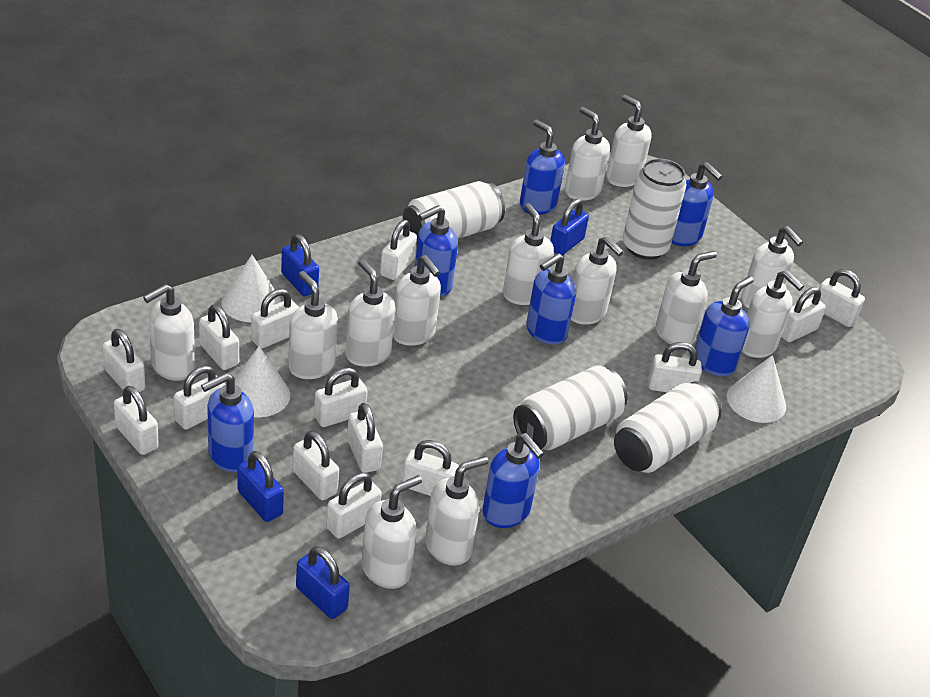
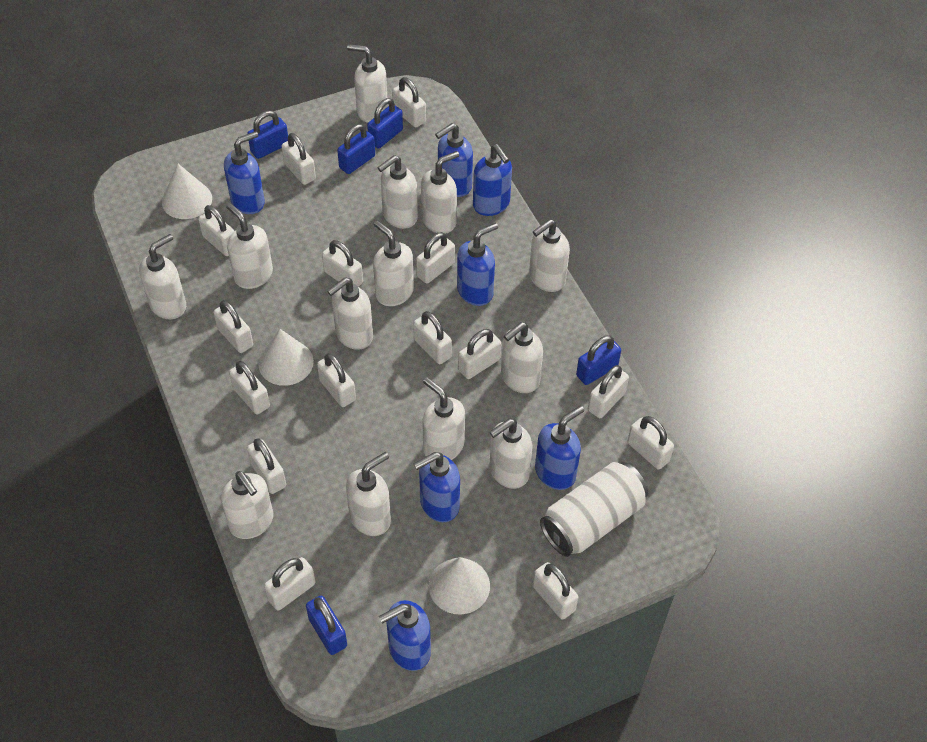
blue padlock: 4 -> 5
white can: 4 -> 1
white padlock: 14 -> 15

